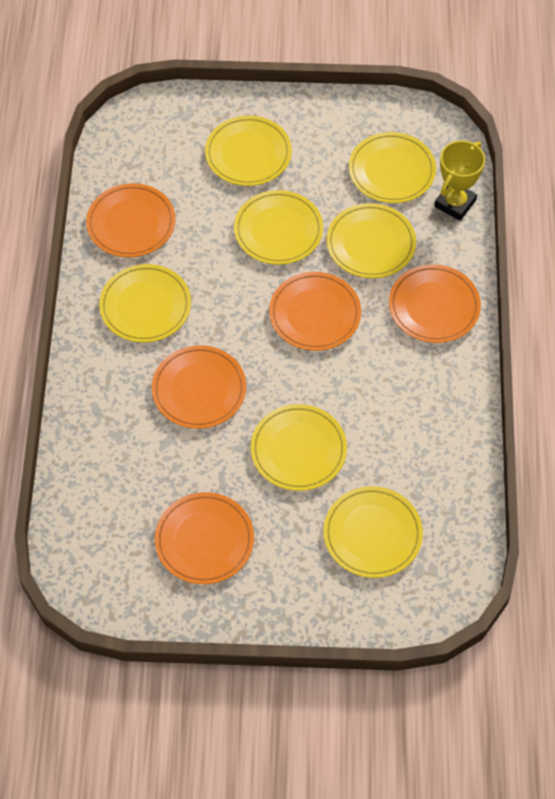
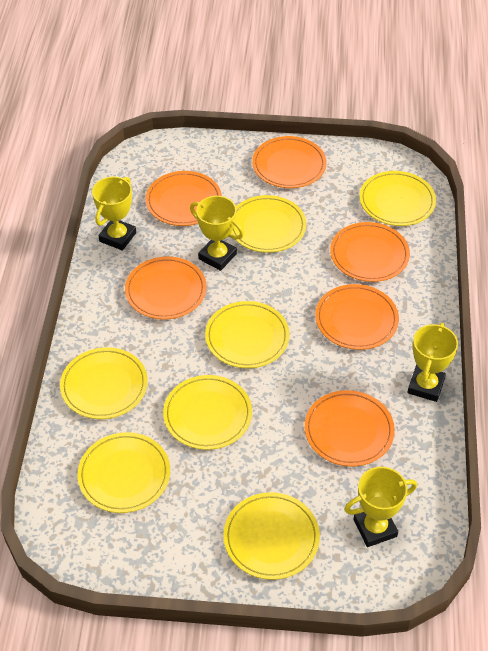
orange plate: 5 -> 6
yellow trophy: 1 -> 4

